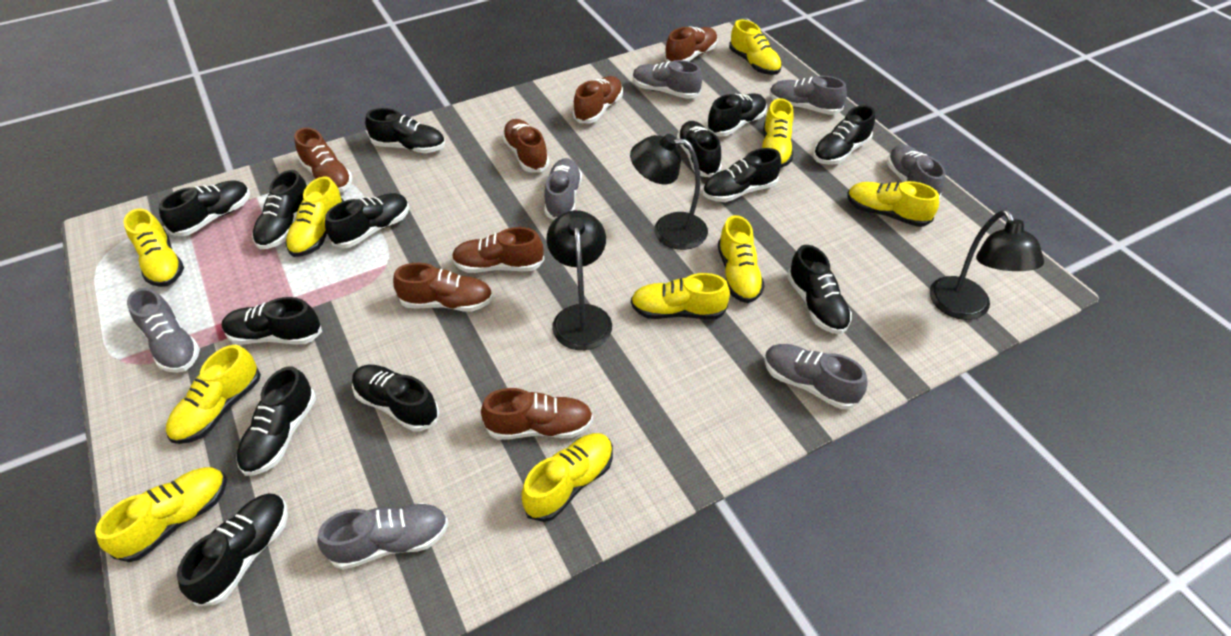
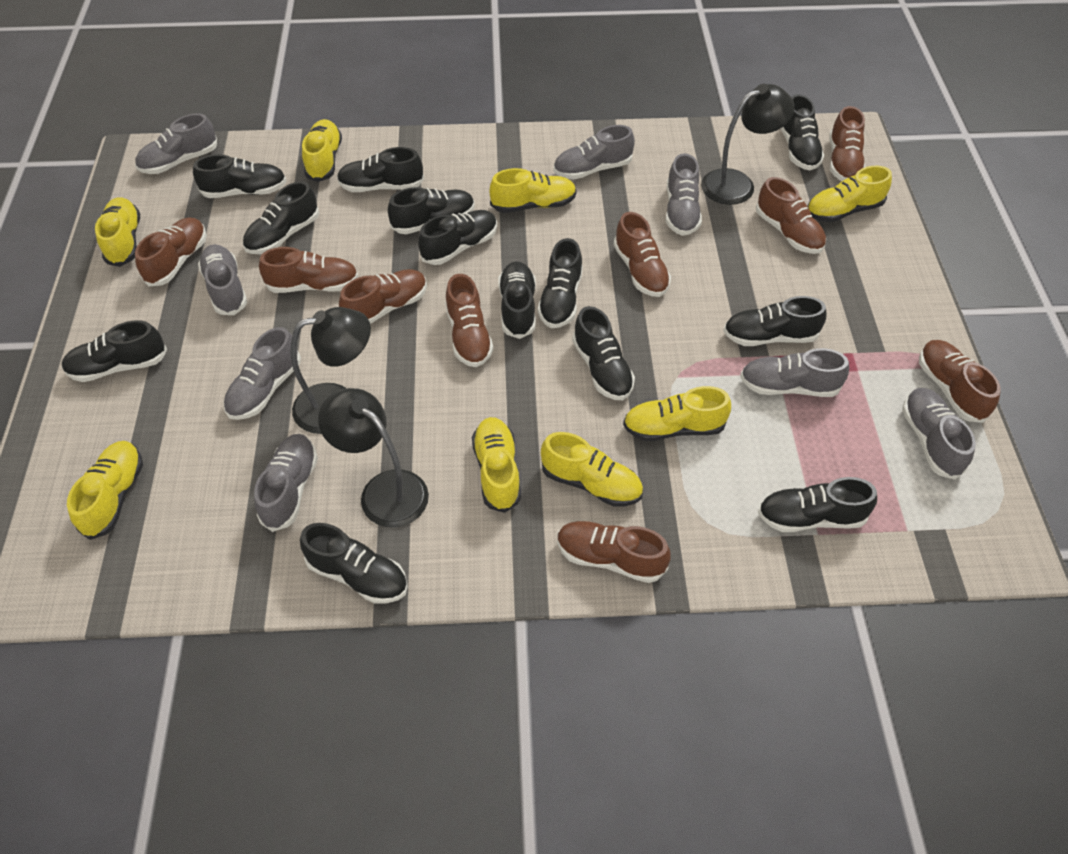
brown shoe: 7 -> 9
grey shoe: 7 -> 8
yellow shoe: 10 -> 8

